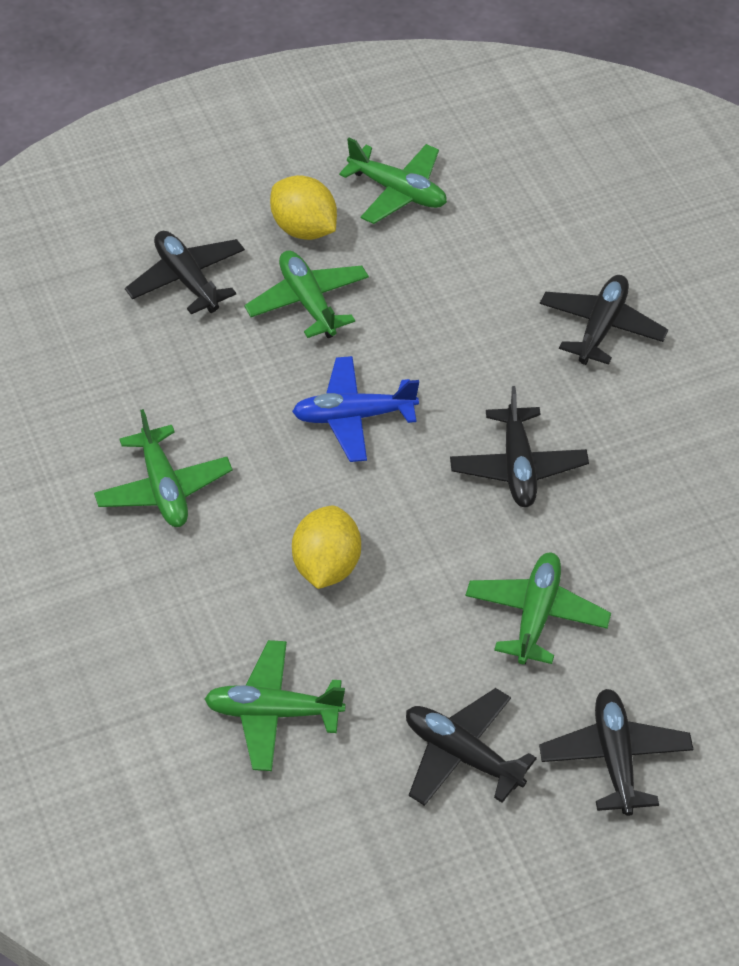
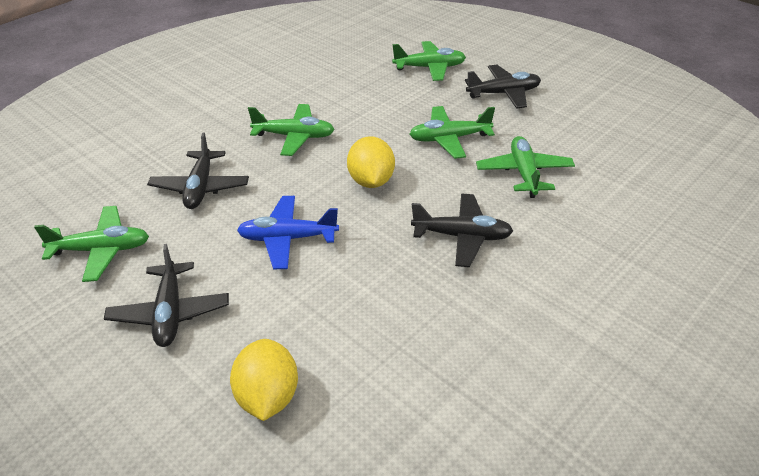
black plane: 5 -> 4

